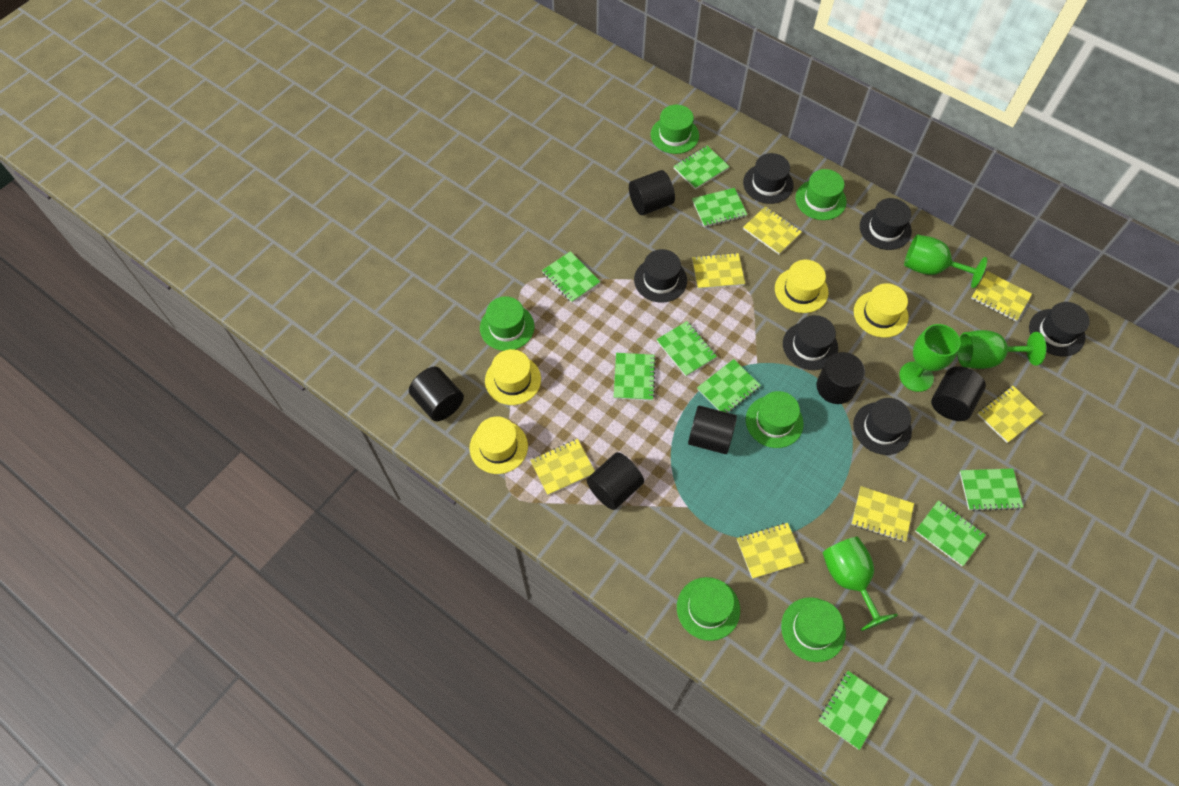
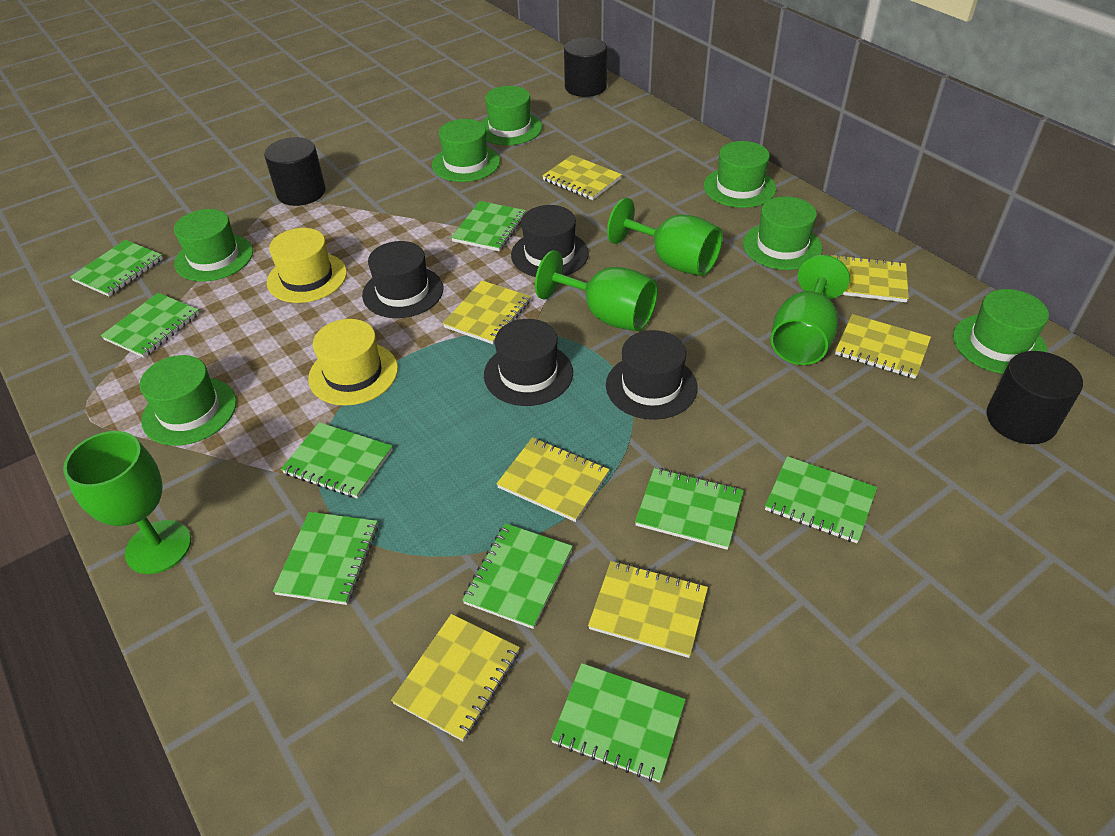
black cylinder: 6 -> 3
black hat: 6 -> 4
green hat: 6 -> 7
yellow hat: 4 -> 2

